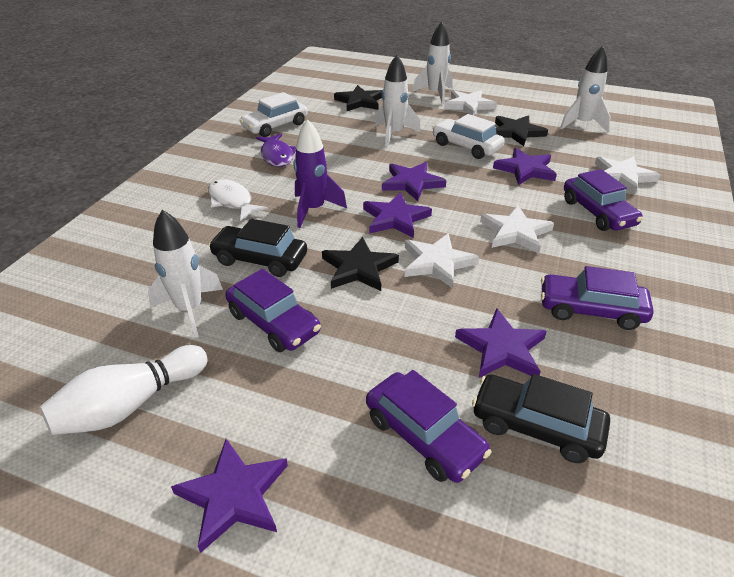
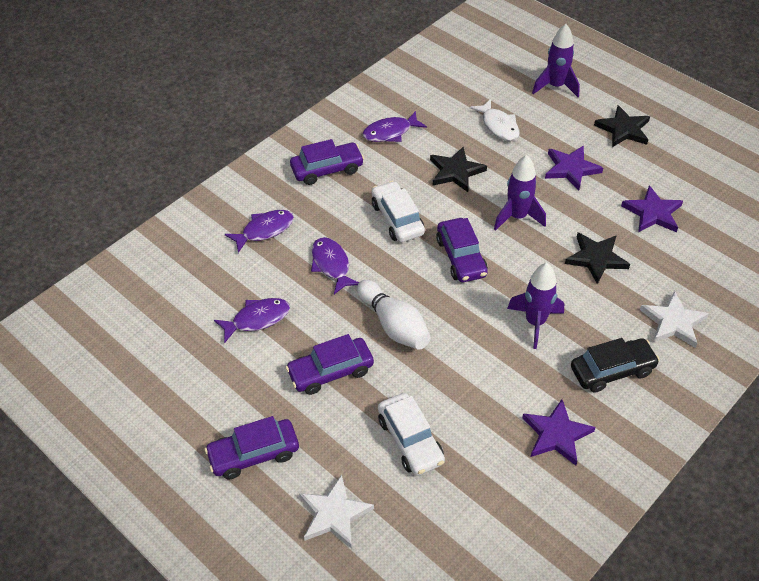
black car: 2 -> 1
purple fish: 1 -> 4
purple rocket: 1 -> 3
purple star: 5 -> 3
white rocket: 4 -> 0
white star: 4 -> 2

